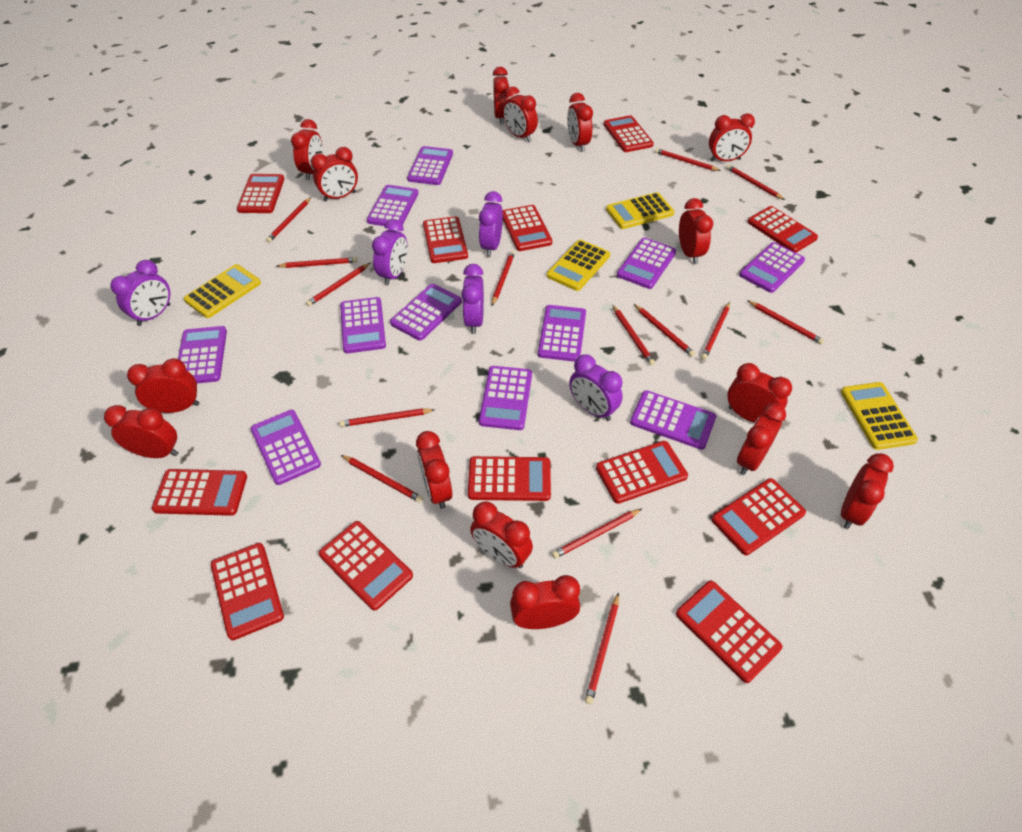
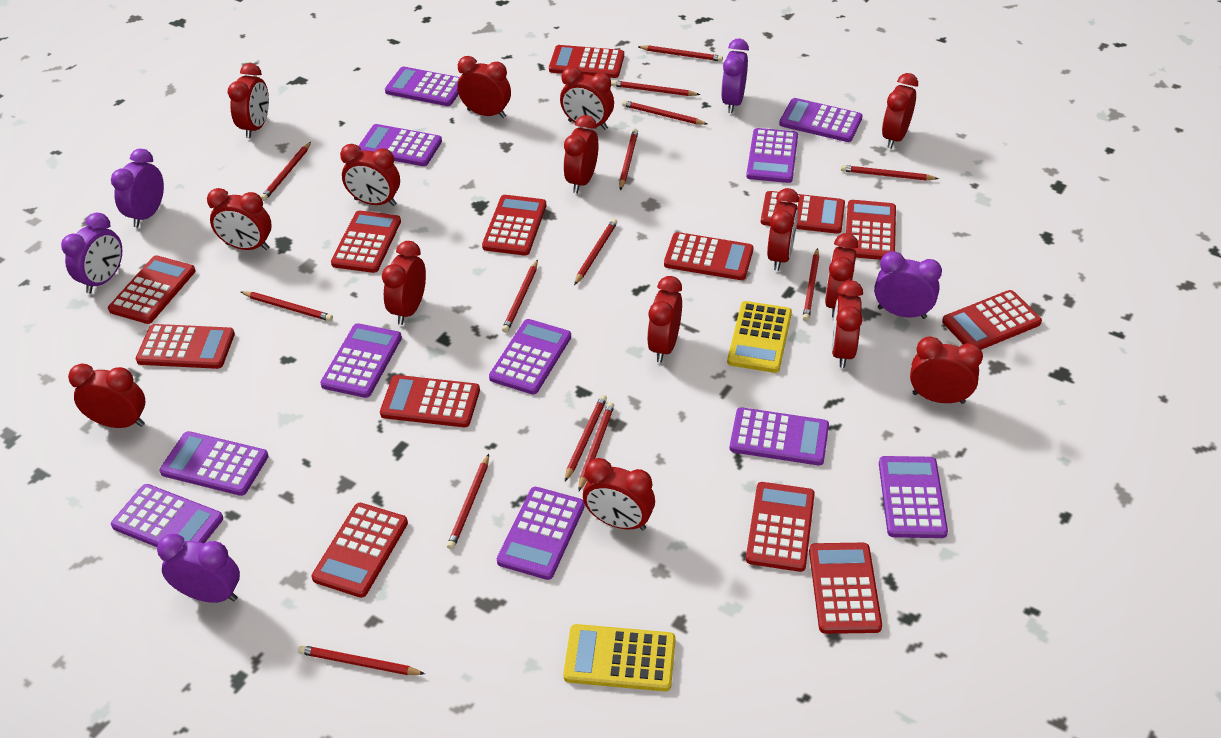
red calculator: 12 -> 13
yellow calculator: 4 -> 2

